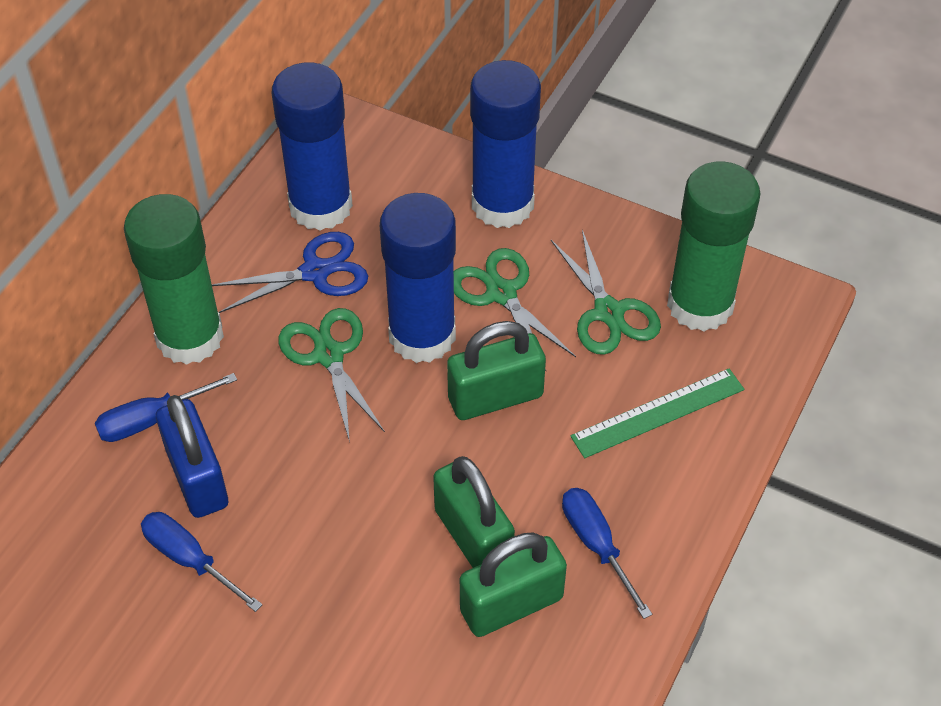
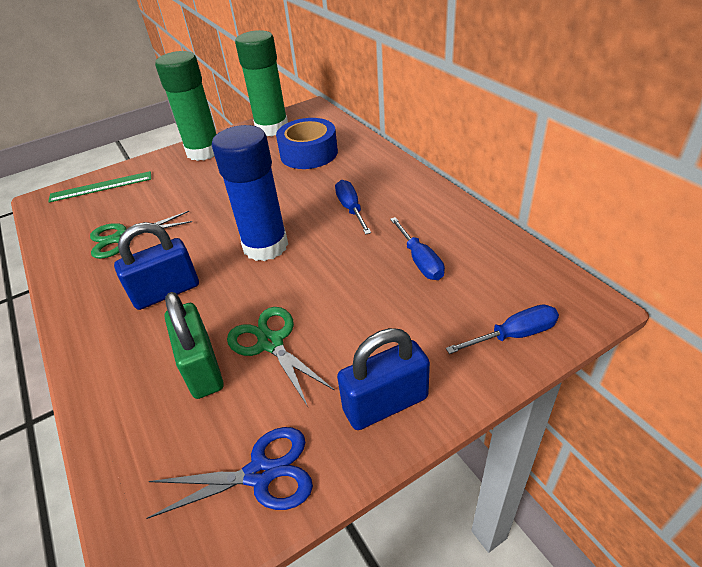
blue glue stick: 3 -> 1
blue padlock: 1 -> 2
blue tape: 0 -> 1
green padlock: 3 -> 1
green scissors: 3 -> 2

